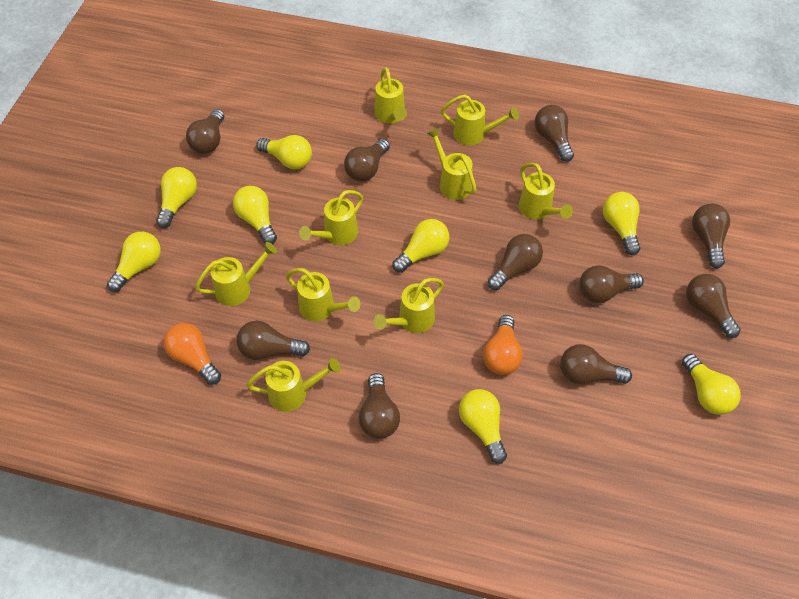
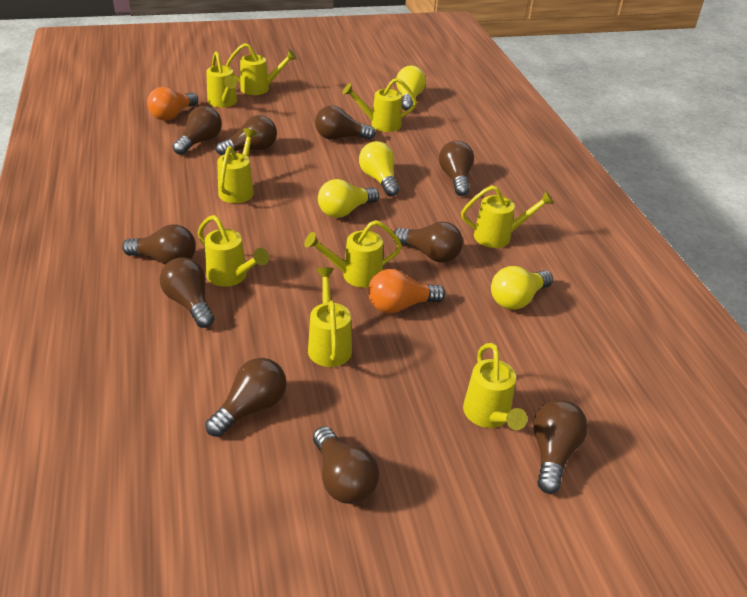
yellow light bulb: 8 -> 4

